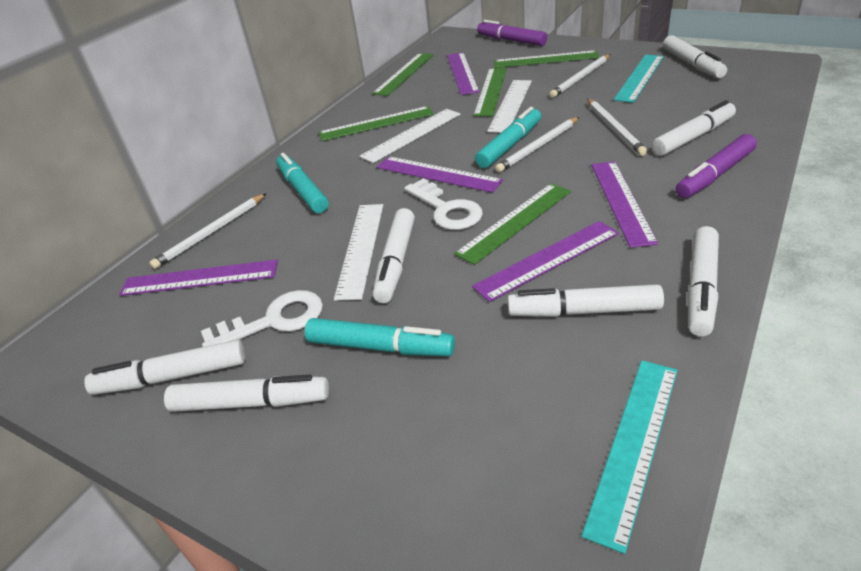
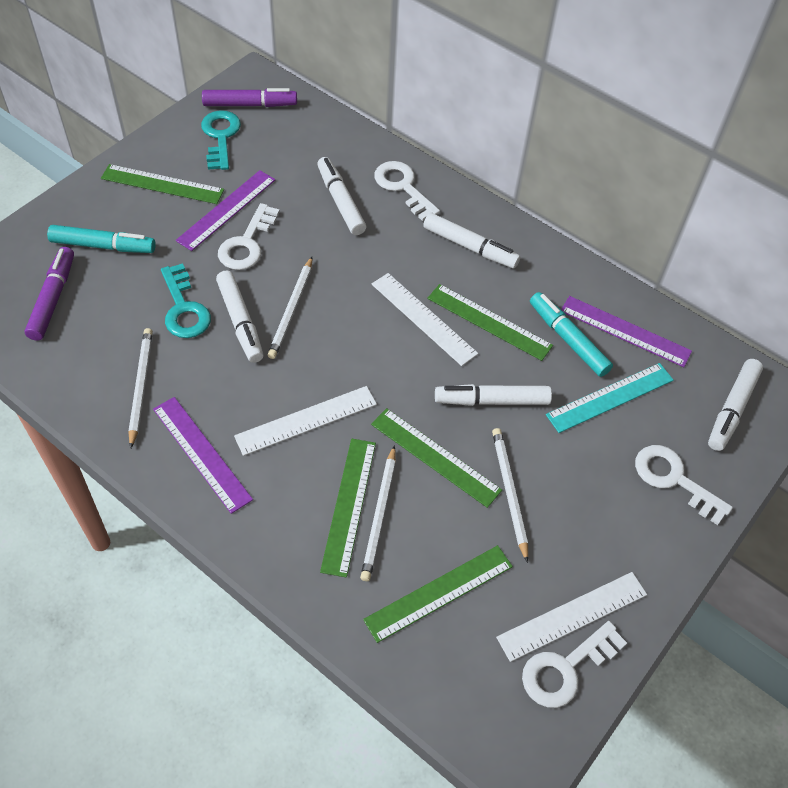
purple ruler: 5 -> 3
turquoise key: 0 -> 2
turquoise marker: 3 -> 2
turquoise ruler: 2 -> 1
white key: 2 -> 4
white marker: 7 -> 5

